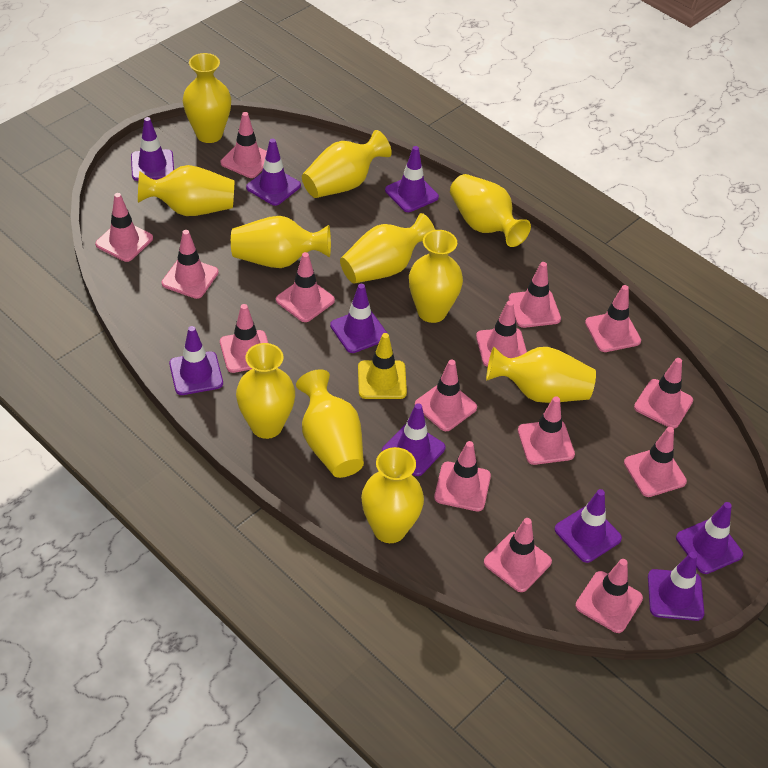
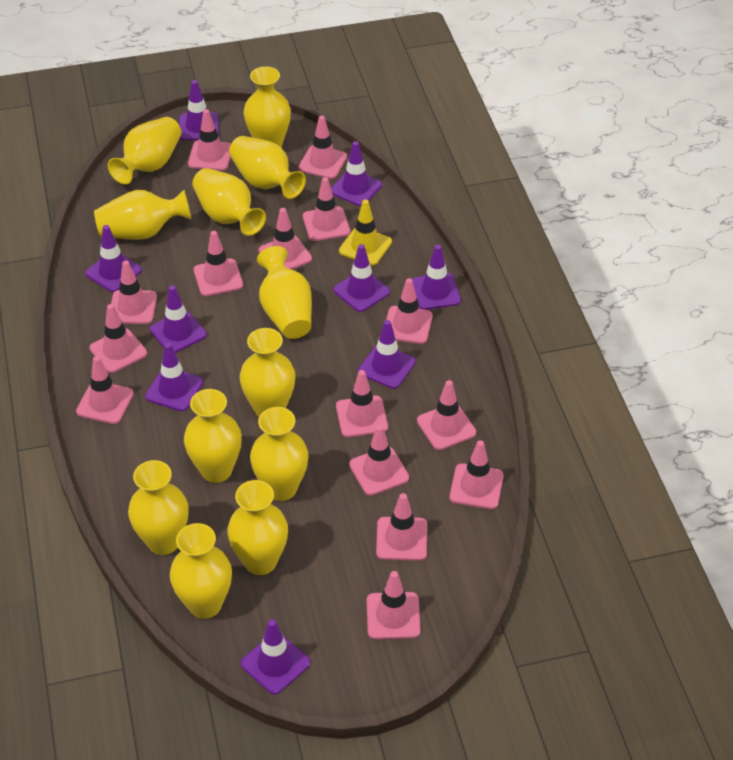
yellow vase: 11 -> 12

